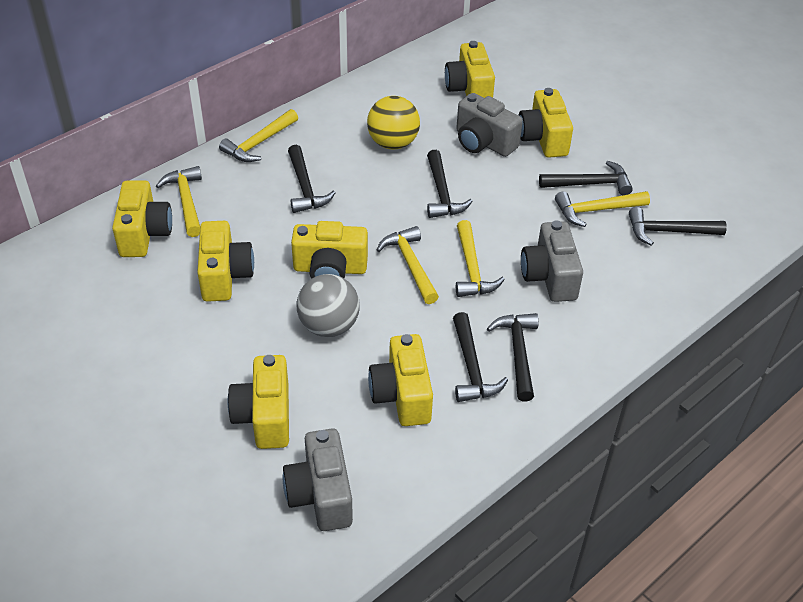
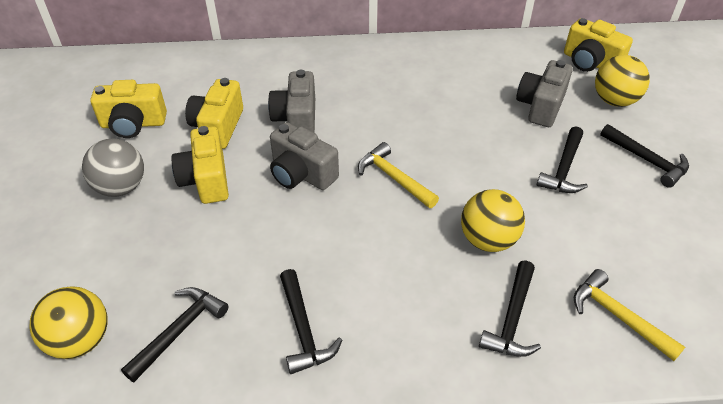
black hammer: 6 -> 5
yellow ball: 1 -> 3
yellow camera: 7 -> 4
yellow hammer: 5 -> 2

